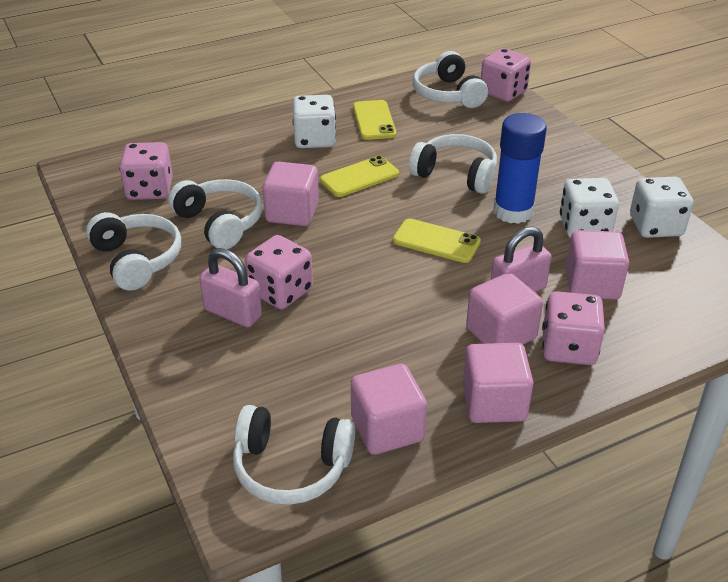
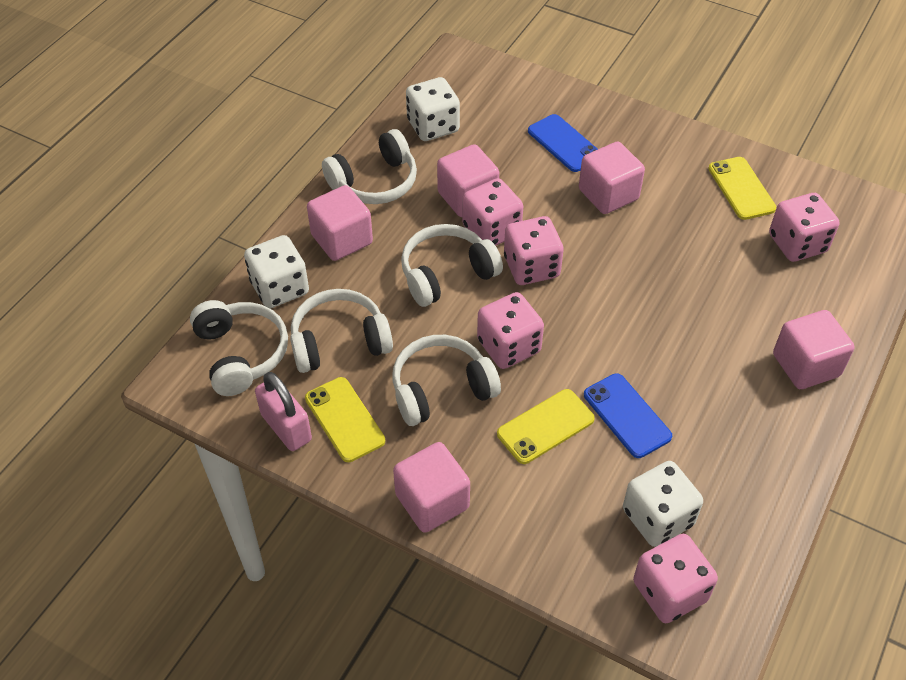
blue glue stick: 1 -> 0
blue phone: 0 -> 2
pink dice: 4 -> 5
pink padlock: 2 -> 1

